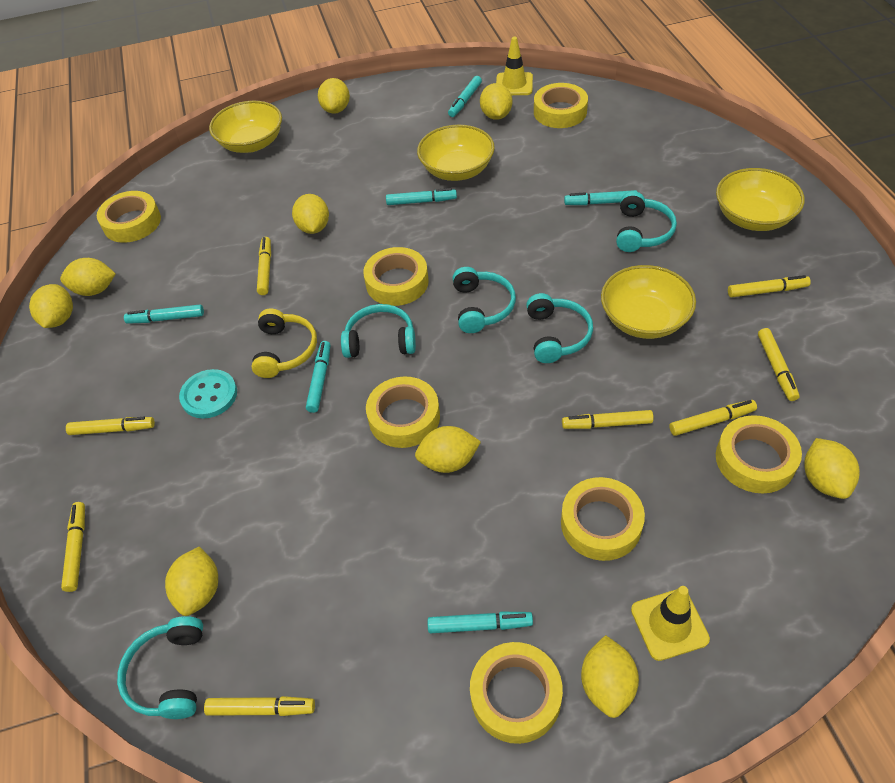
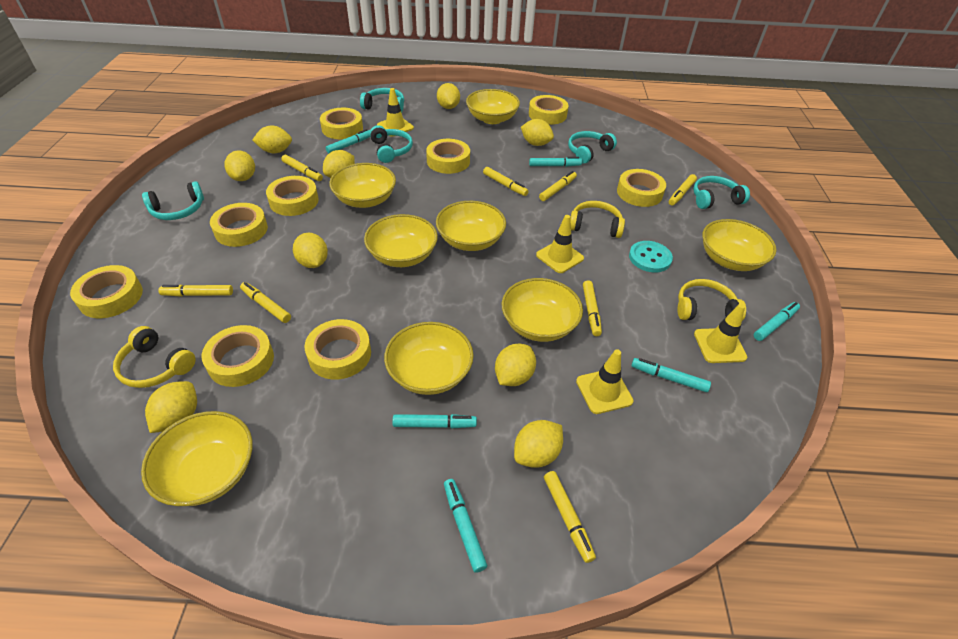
yellow bowl: 4 -> 8
yellow headphones: 1 -> 3
yellow tape: 7 -> 9
yellow traffic cone: 2 -> 4

